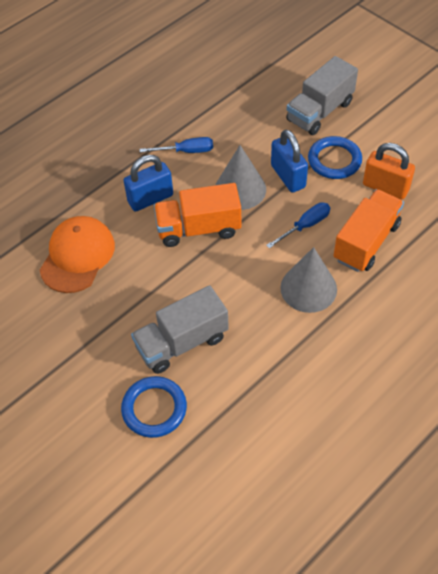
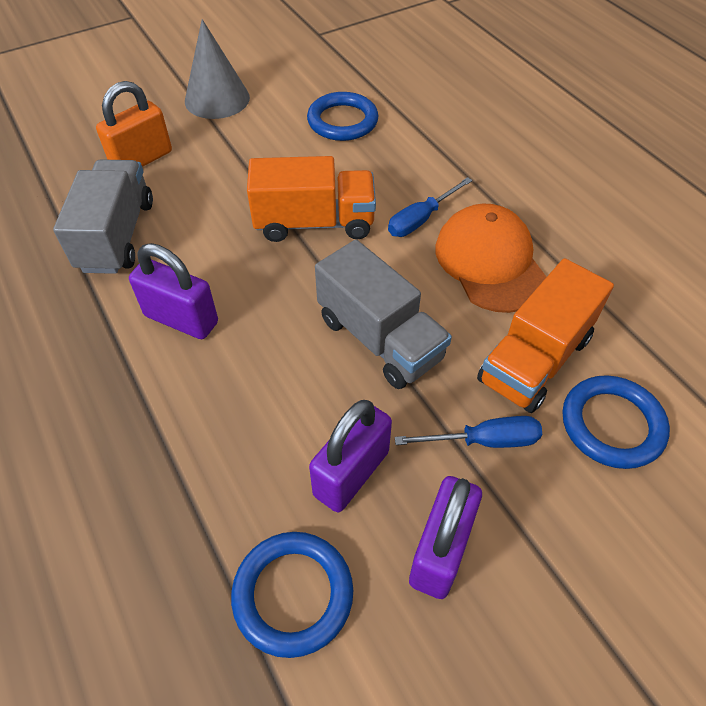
blue padlock: 2 -> 0
blue ring: 2 -> 3
grey cone: 2 -> 1
purple padlock: 0 -> 3

